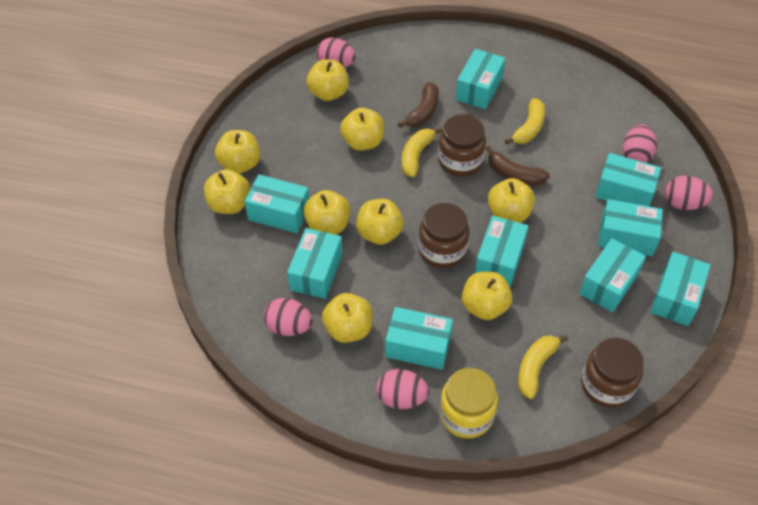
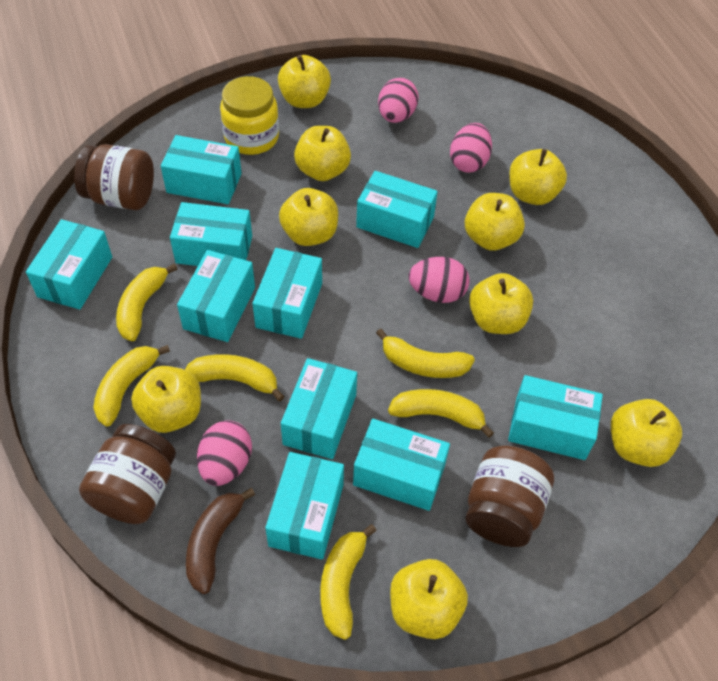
brown banana: 2 -> 1
pink egg: 5 -> 4
turquoise box: 9 -> 10
yellow banana: 3 -> 6

